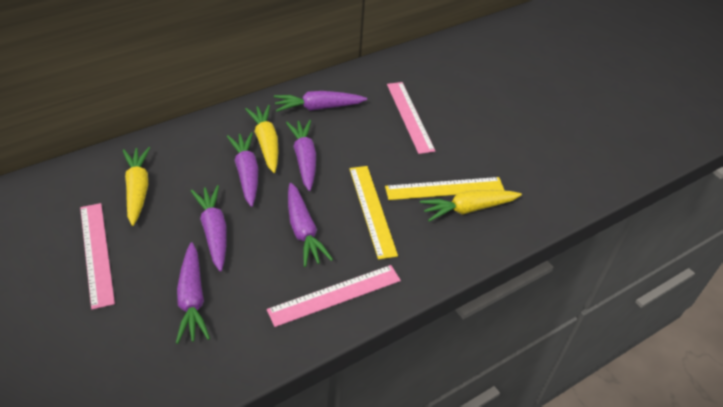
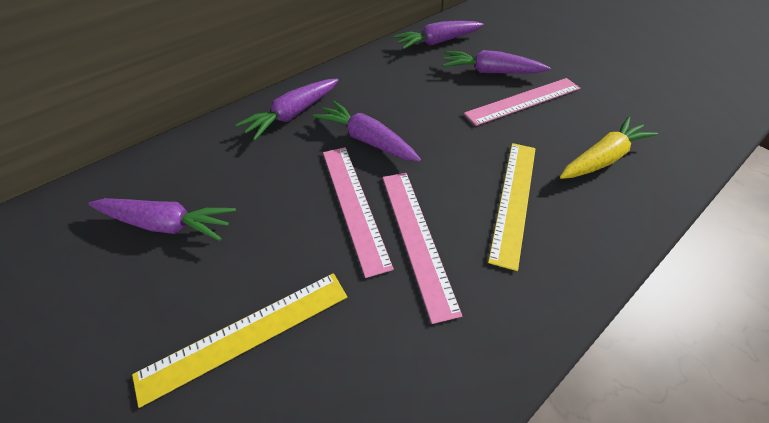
purple carrot: 6 -> 5
yellow carrot: 3 -> 1

